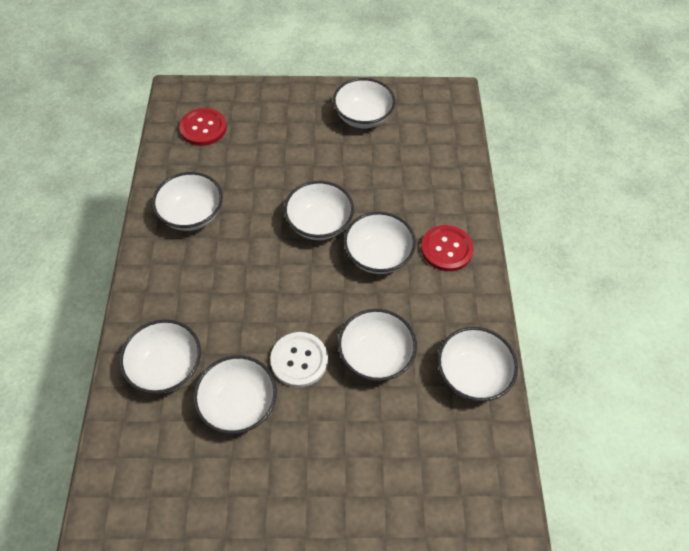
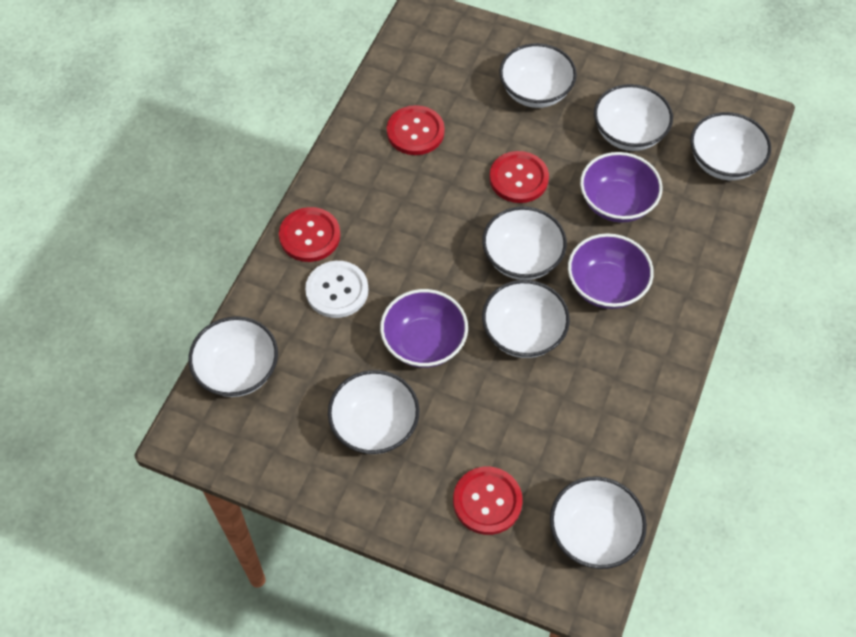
purple bowl: 0 -> 3
red button: 2 -> 4

